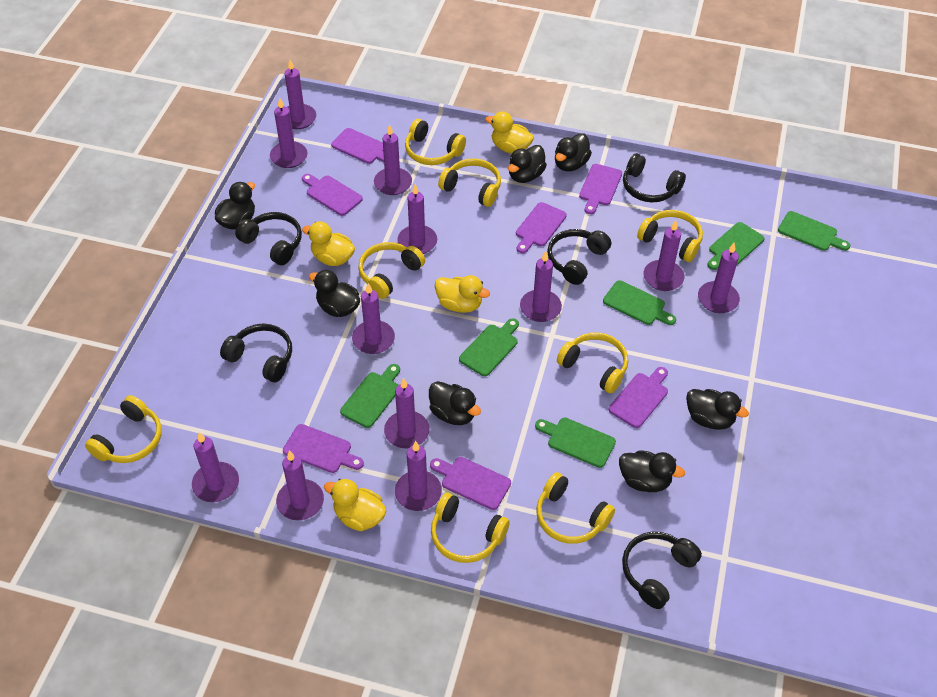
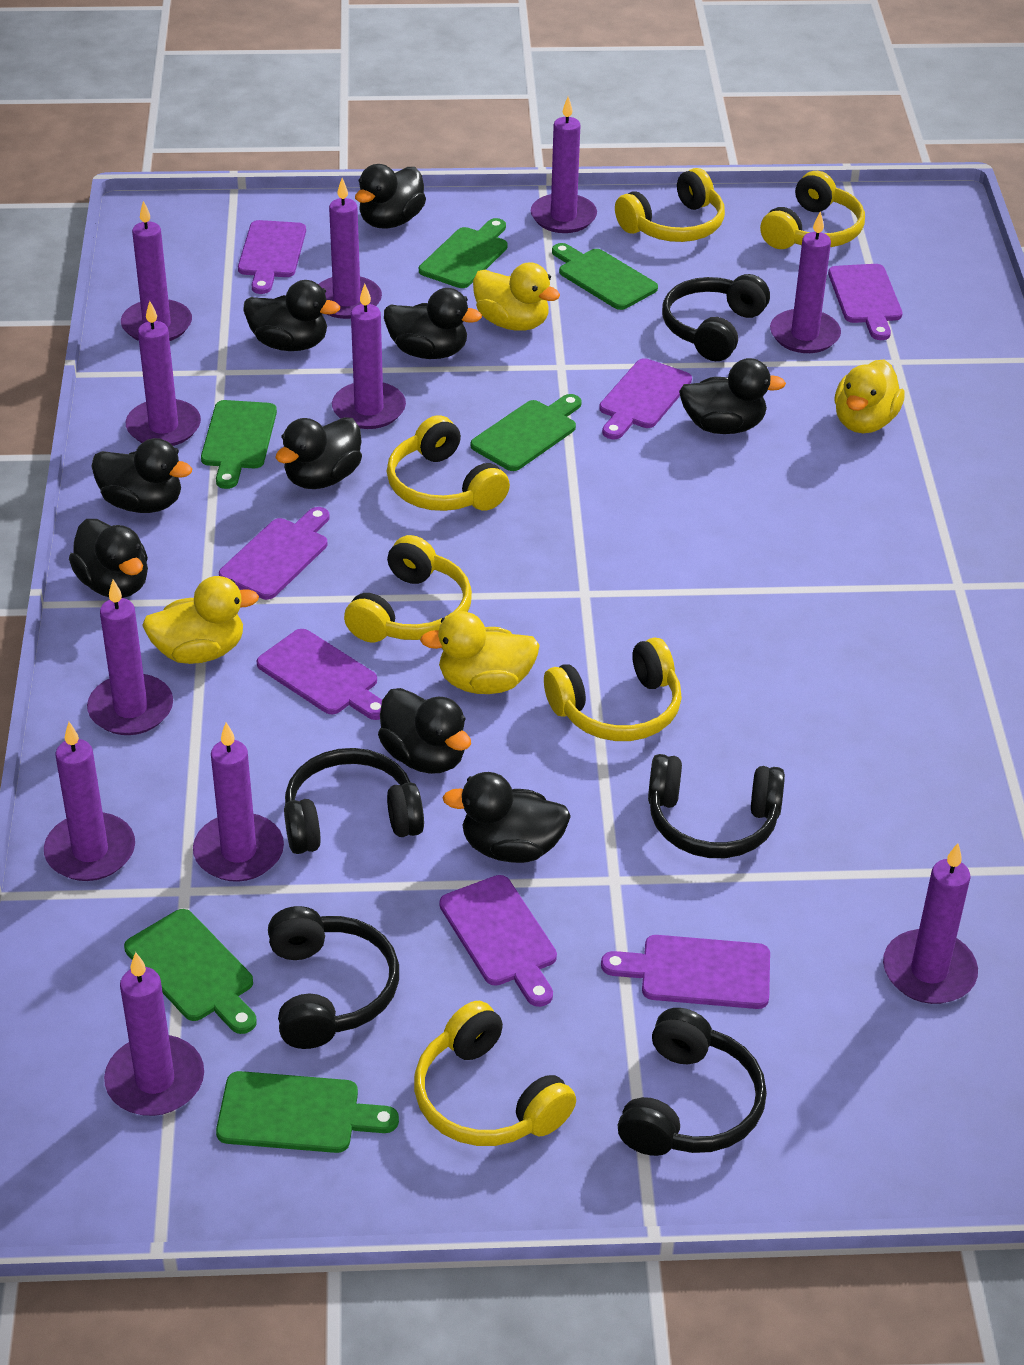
black duck: 7 -> 9
purple candle: 12 -> 11
yellow headphones: 8 -> 6

